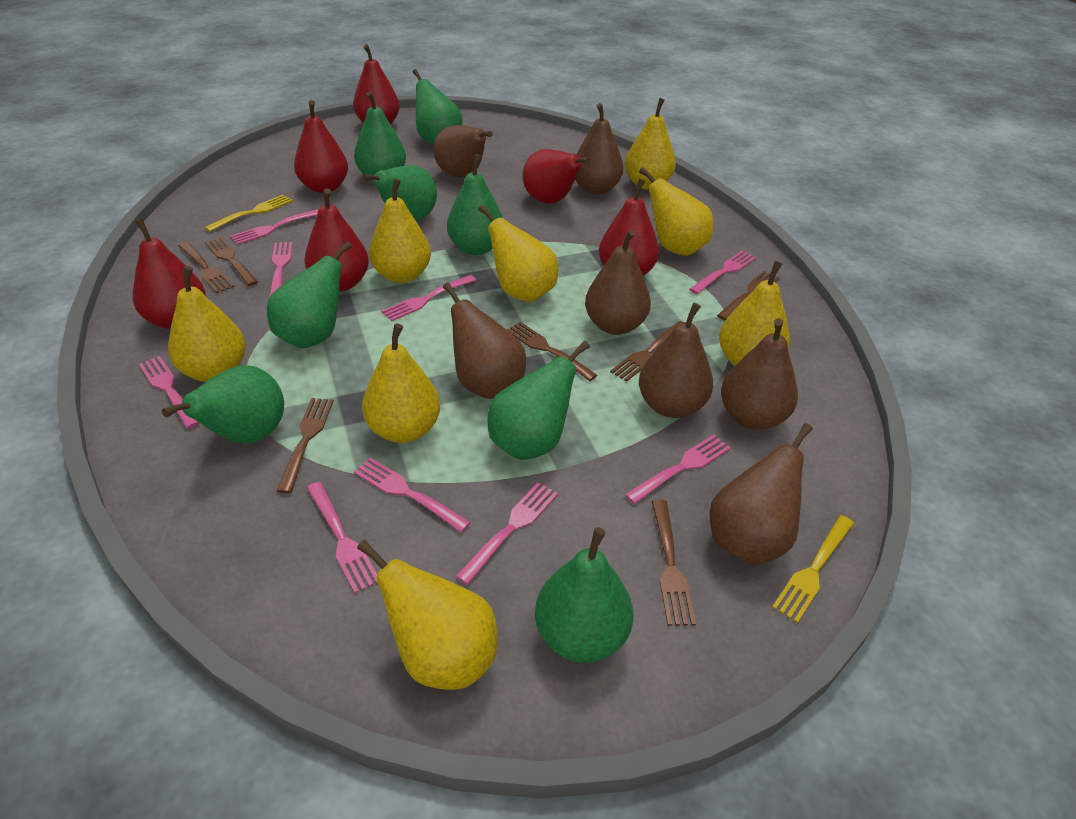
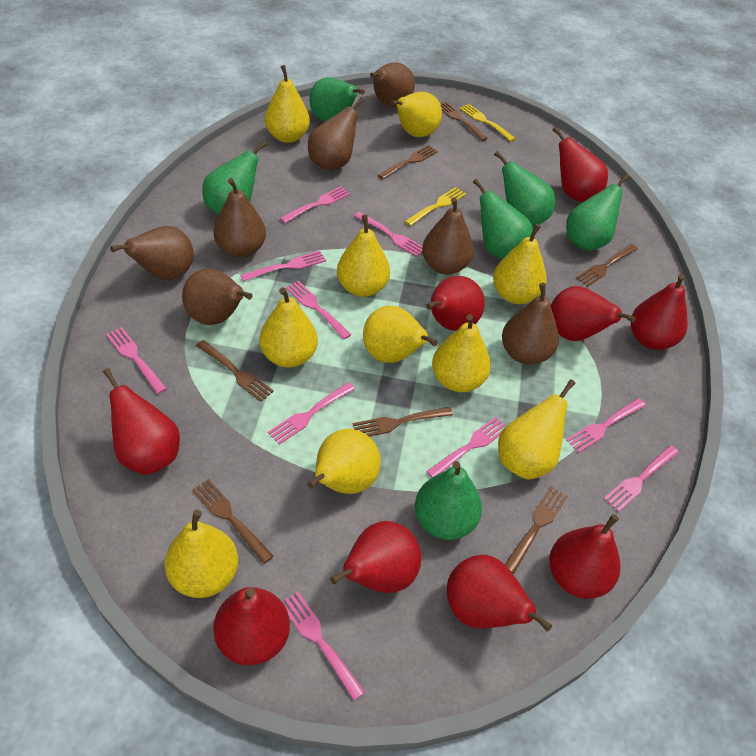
green pear: 8 -> 6
pink fork: 9 -> 10
red pear: 6 -> 9
yellow pear: 8 -> 10

